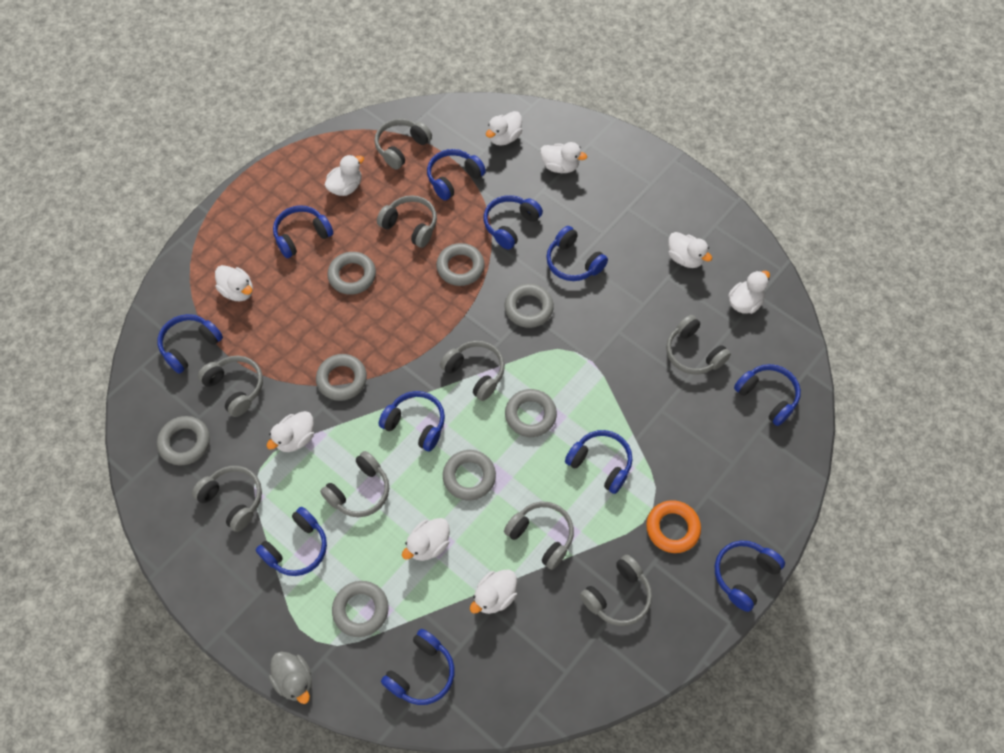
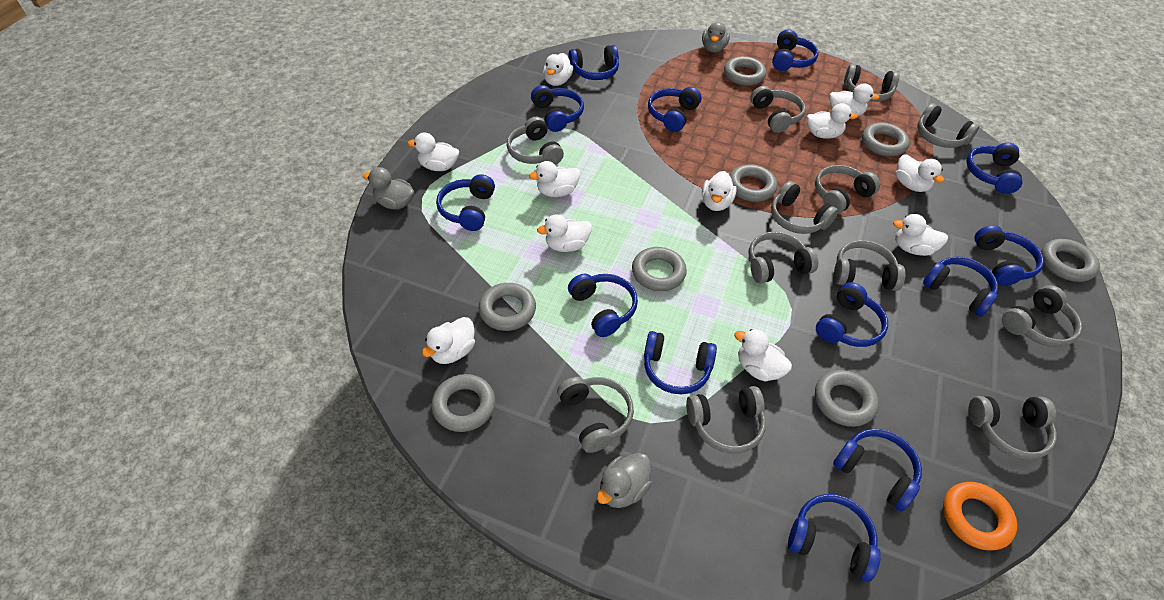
blue headphones: 11 -> 13
grey duck: 1 -> 3
grey headphones: 9 -> 12
white duck: 9 -> 11

